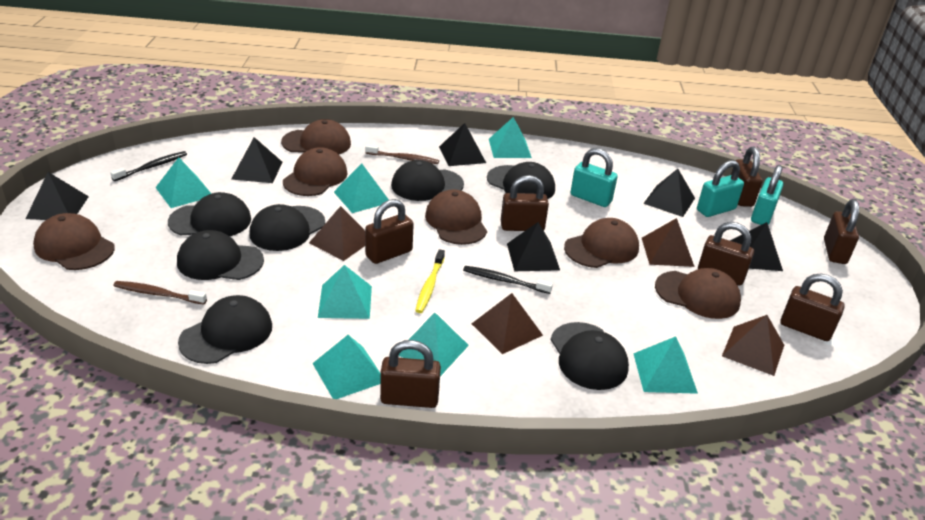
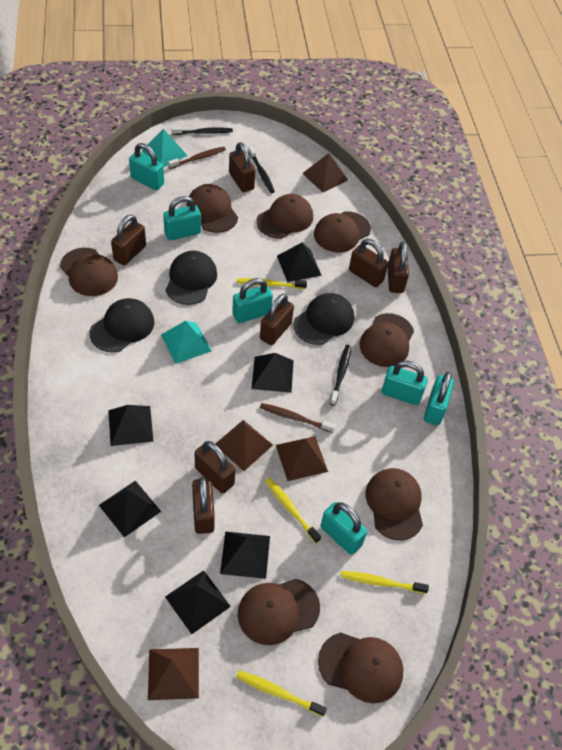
black cap: 7 -> 3
black toothbrush: 2 -> 3
brown cap: 6 -> 8
turquoise padlock: 3 -> 6
turquoise pyramid: 7 -> 2
yellow toothbrush: 1 -> 4

